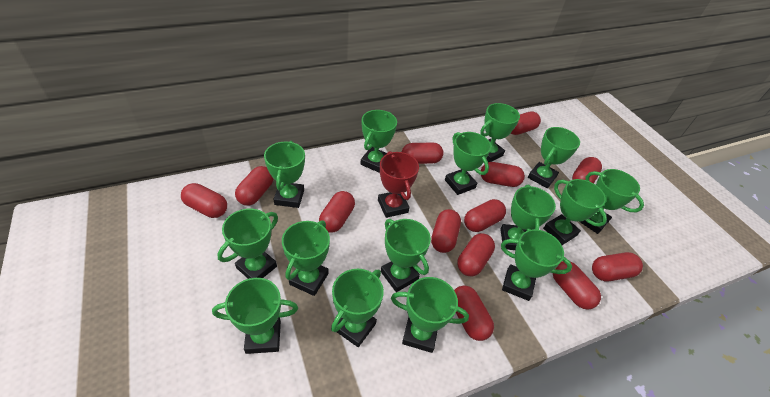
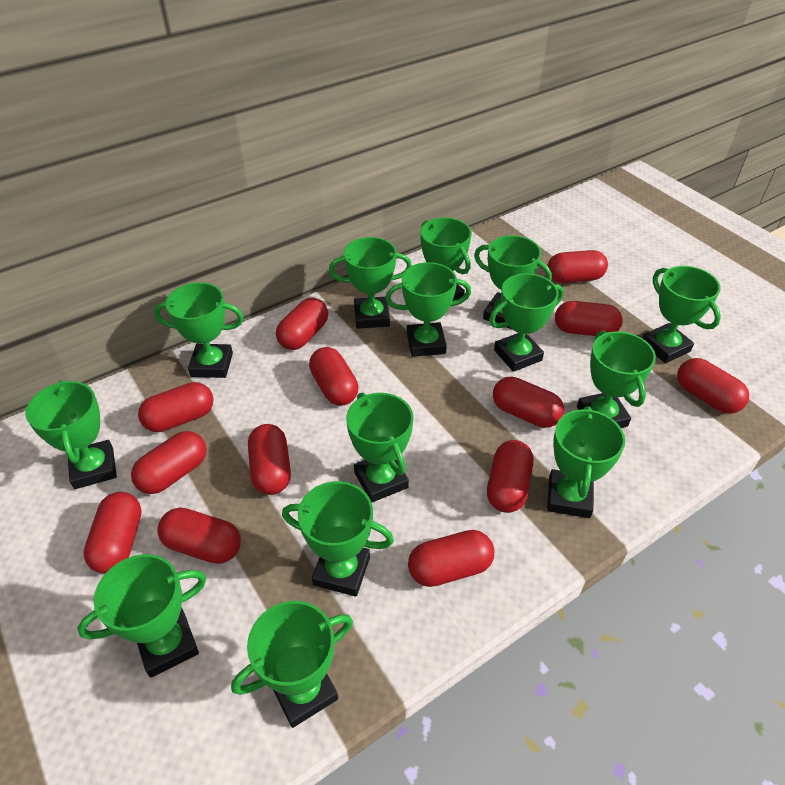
green trophy: 15 -> 14
red trophy: 1 -> 0

